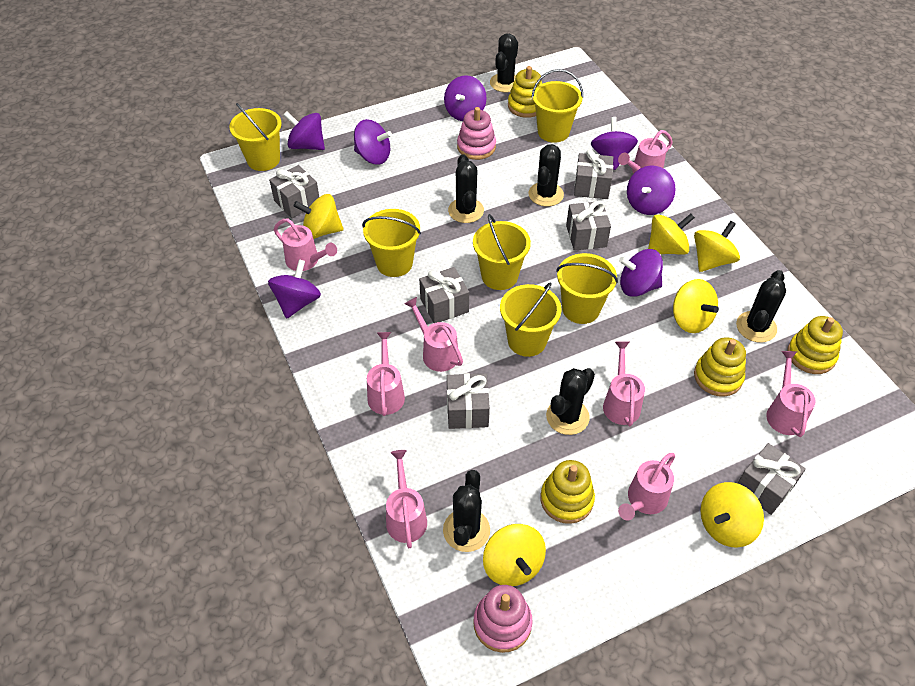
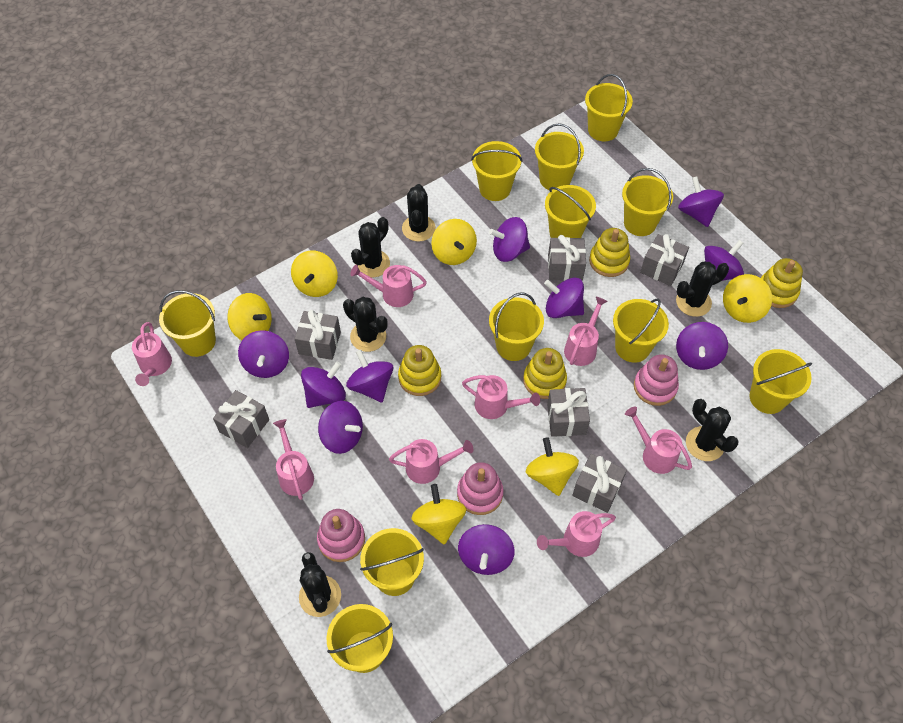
pink stacking toy: 2 -> 3
purple spinning top: 7 -> 10
yellow bucket: 6 -> 11

